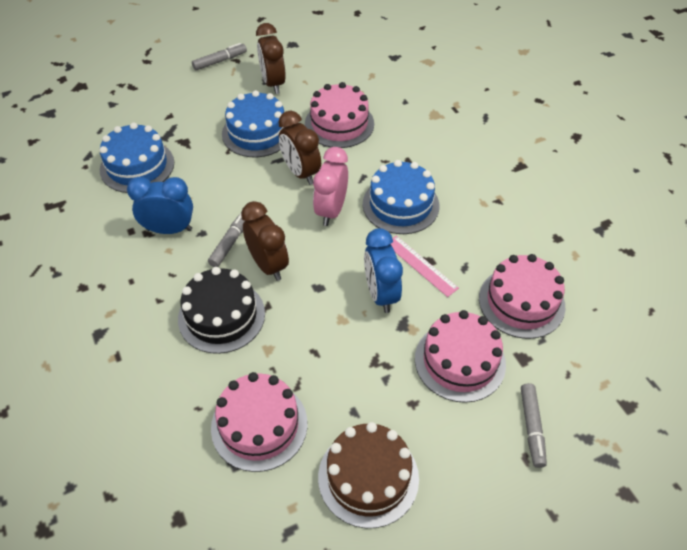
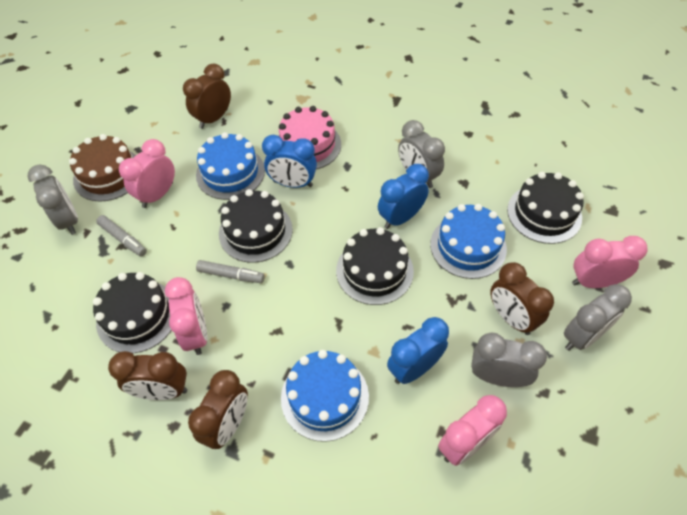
black cake: 1 -> 4
blue clock: 2 -> 3
brown clock: 3 -> 4
grey clock: 0 -> 4
grey marker: 3 -> 2
pink cake: 4 -> 1
pink clock: 1 -> 4
pink ruler: 1 -> 0

